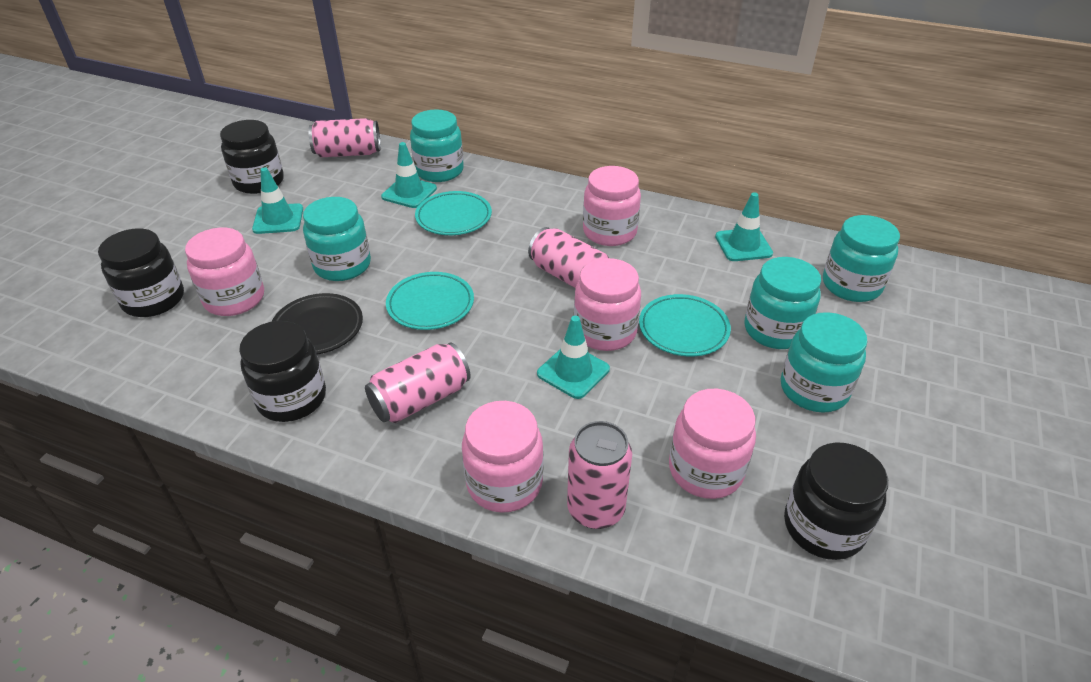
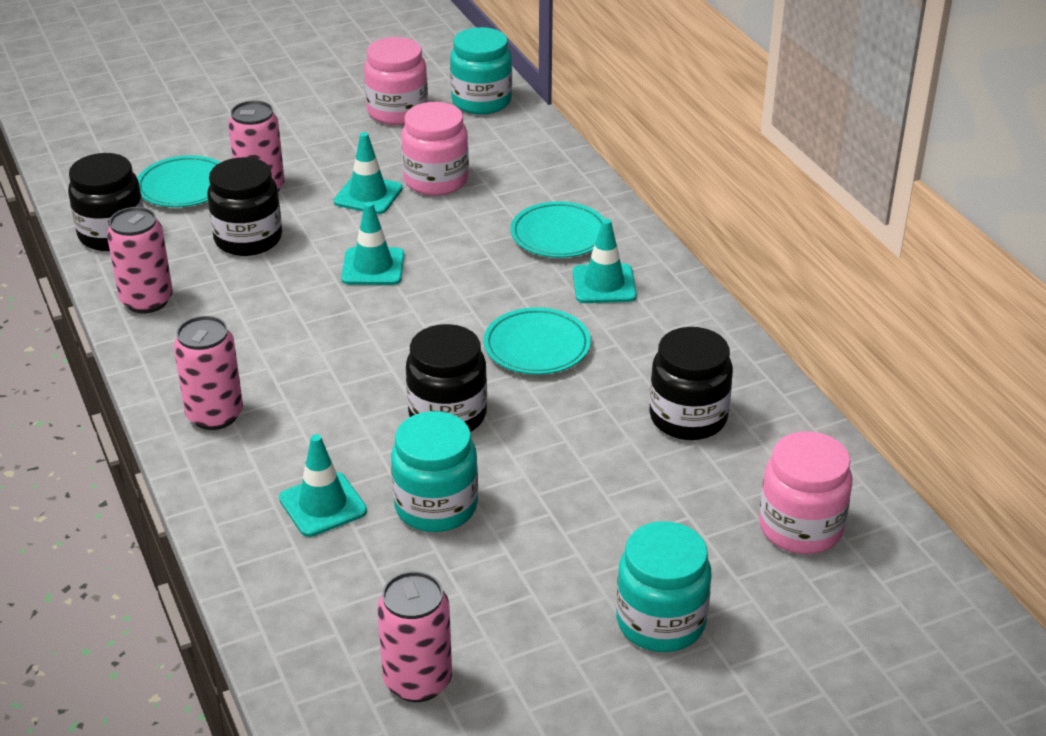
black plate: 1 -> 0
pink jar: 5 -> 3
turquoise jar: 5 -> 3

